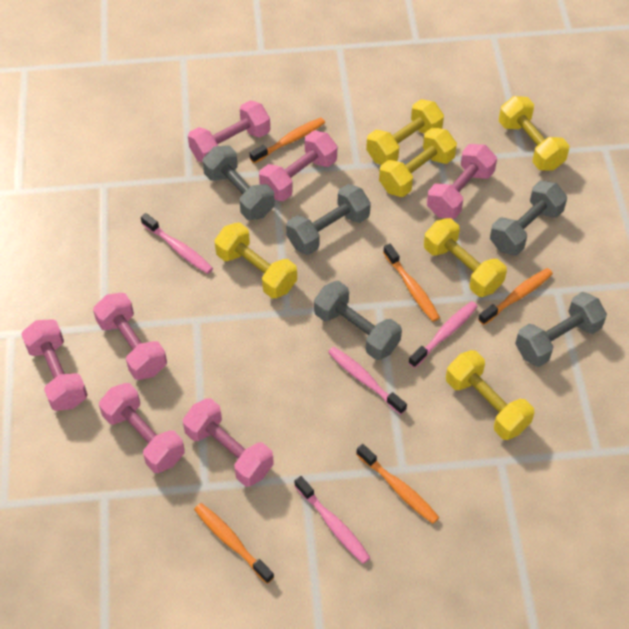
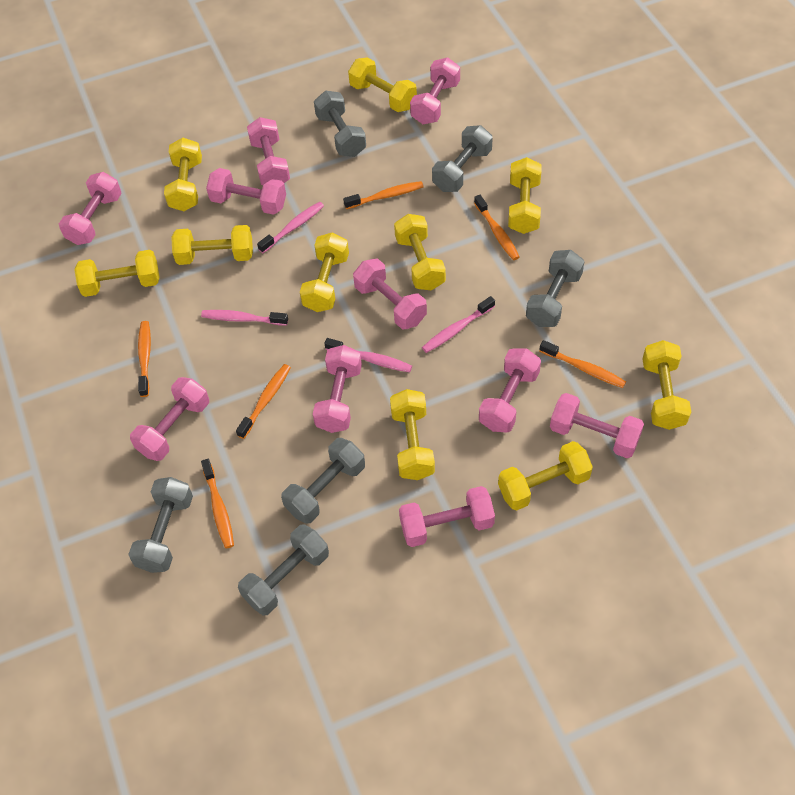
grey dumbbell: 5 -> 6
orange toothbrush: 5 -> 6
pink dumbbell: 7 -> 10
yellow dumbbell: 6 -> 10

